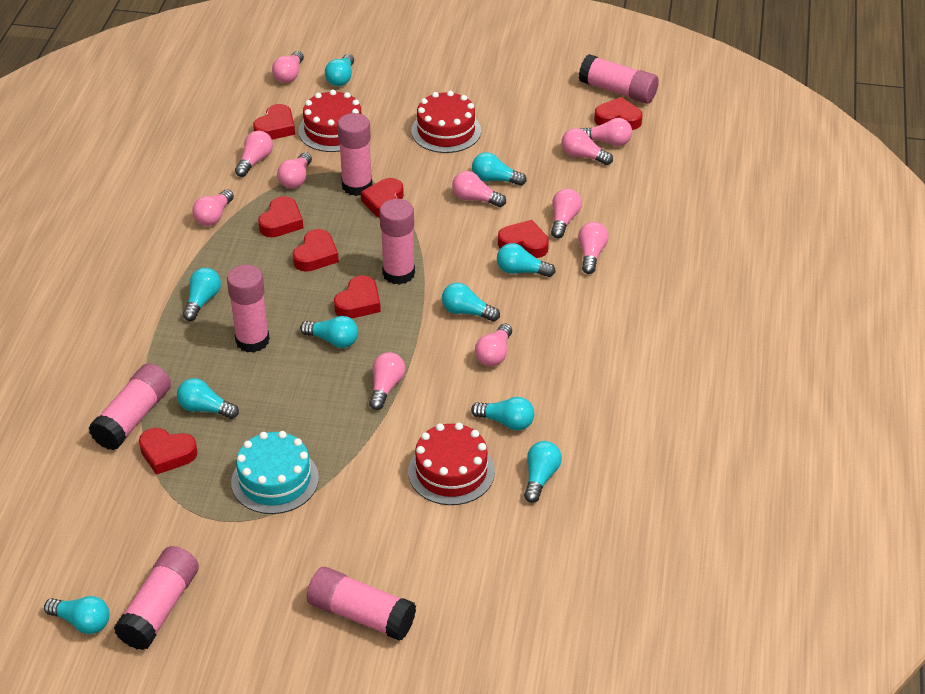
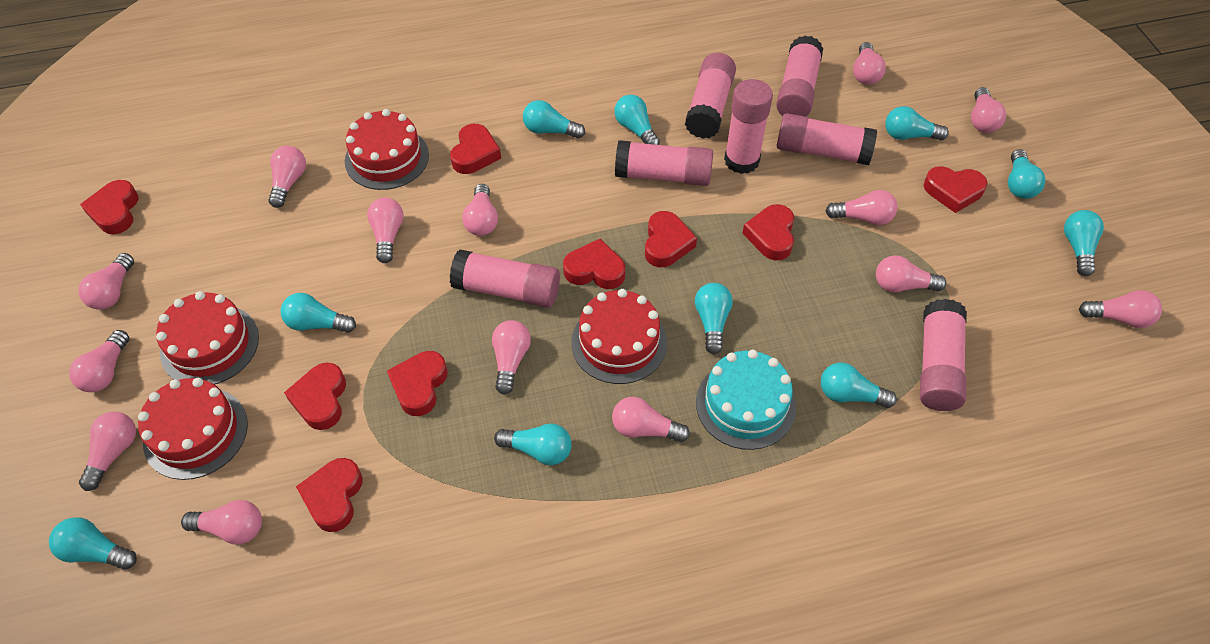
pink light bulb: 11 -> 14
red cake: 3 -> 4
red heart: 8 -> 9

